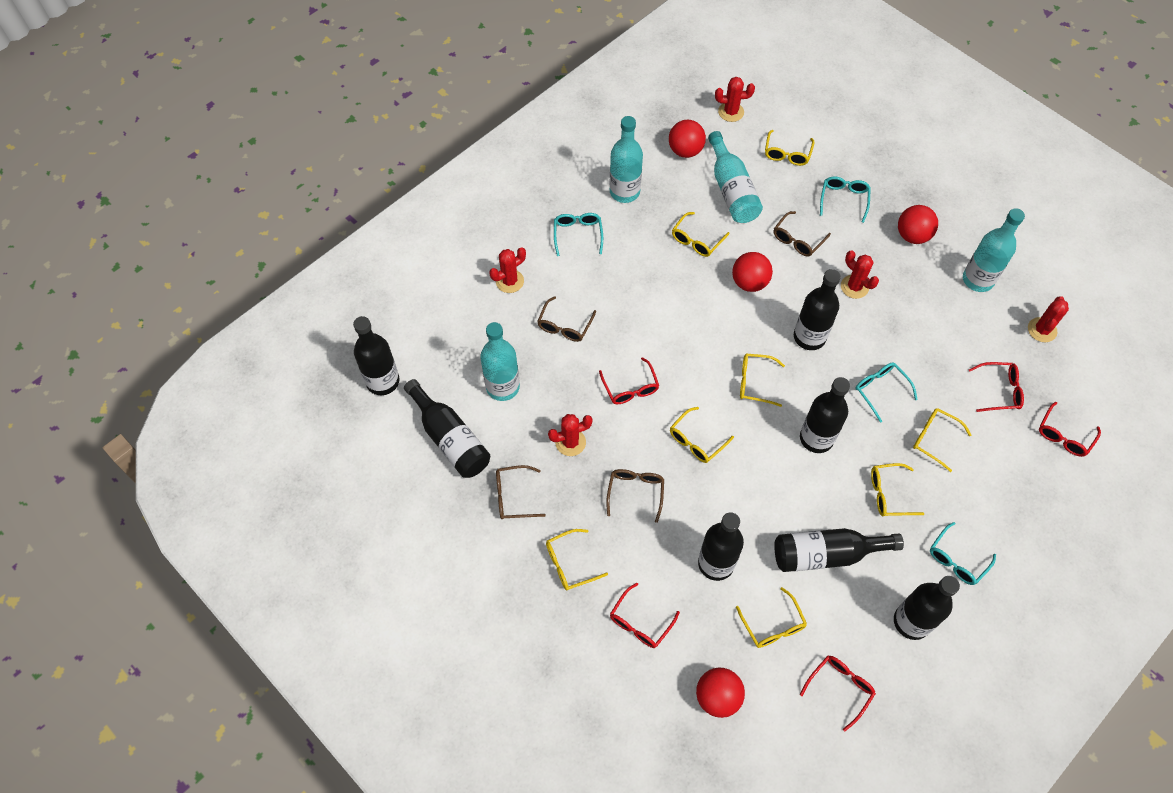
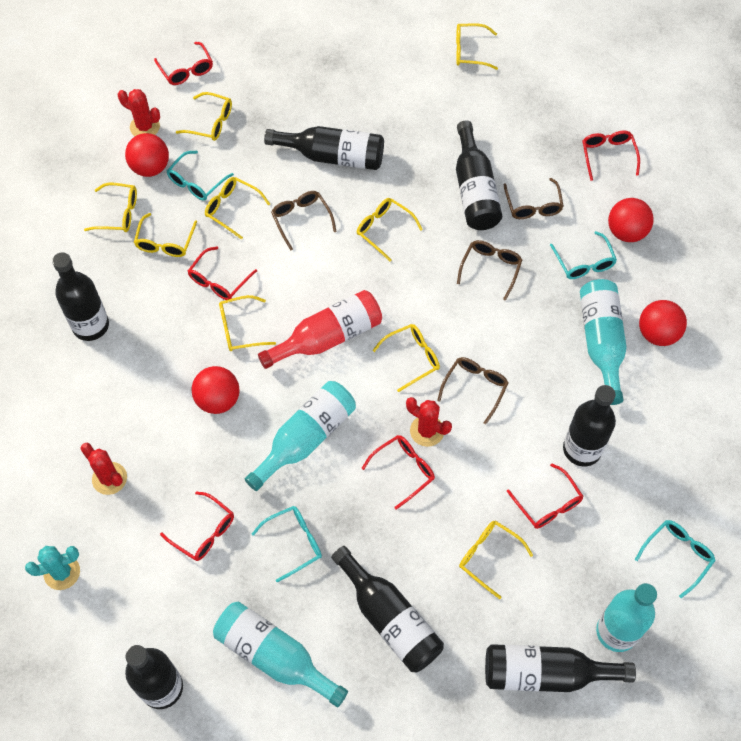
red bottle: 0 -> 1
red cactus: 5 -> 3
red glasses: 5 -> 6
turquoise cactus: 0 -> 1
yellow glasses: 8 -> 9

